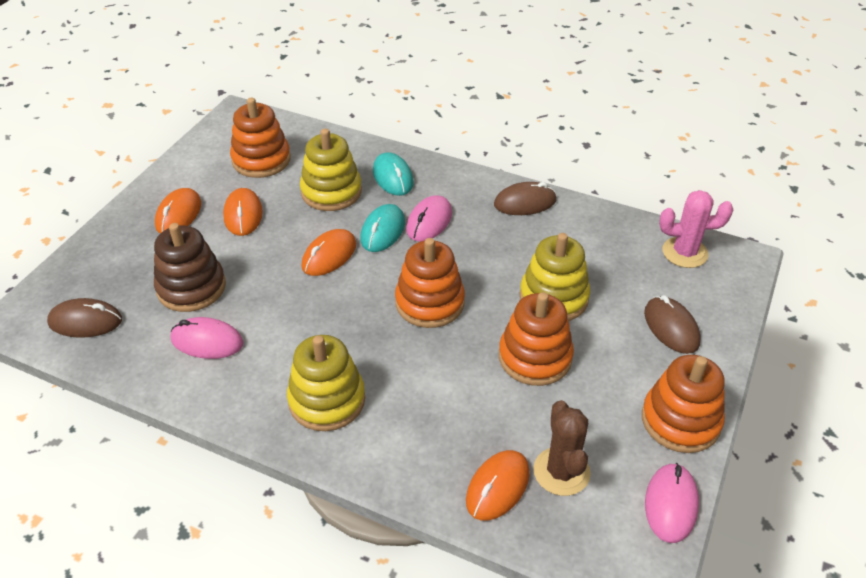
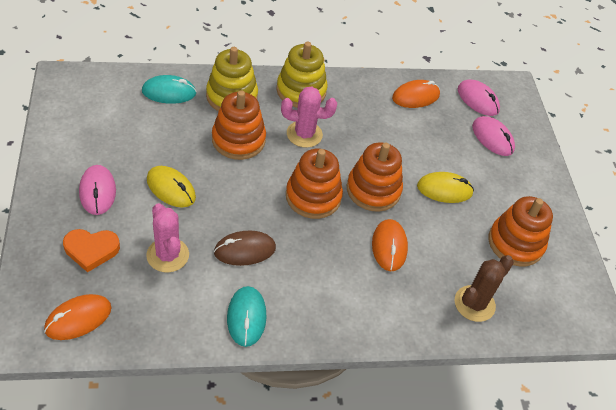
brown mouse: 3 -> 1
brown stacking toy: 1 -> 0
orange heart: 0 -> 1
orange mouse: 4 -> 3
pink cactus: 1 -> 2
yellow mouse: 0 -> 2
yellow stacking toy: 3 -> 2

